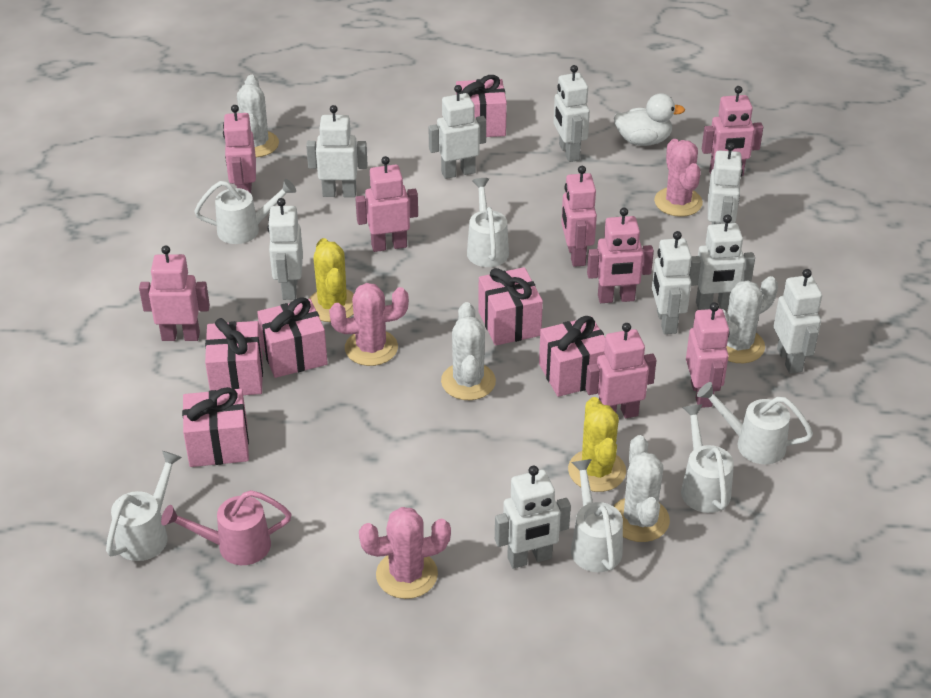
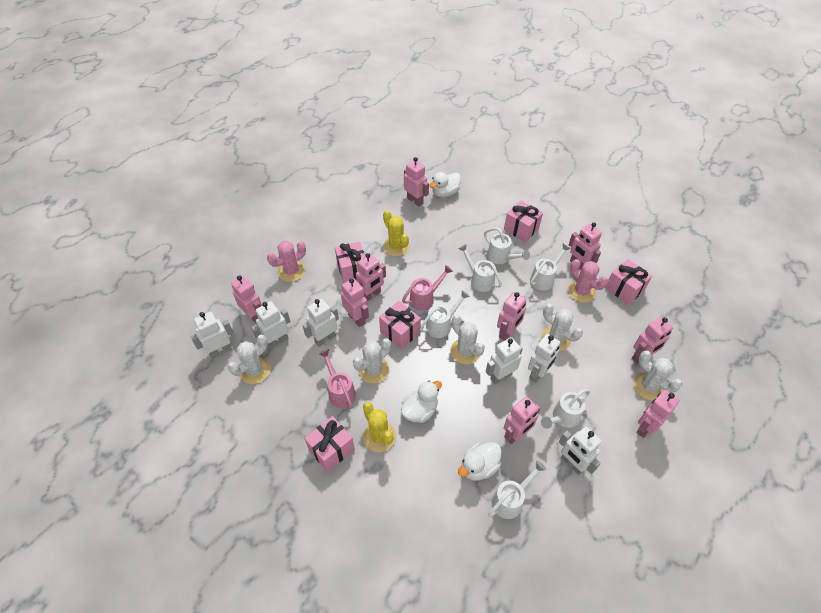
pink cactus: 3 -> 2
pink gift: 6 -> 5
pink robot: 8 -> 9
pink watering can: 1 -> 2
white cactus: 4 -> 5
white duck: 1 -> 3
white robot: 9 -> 6

